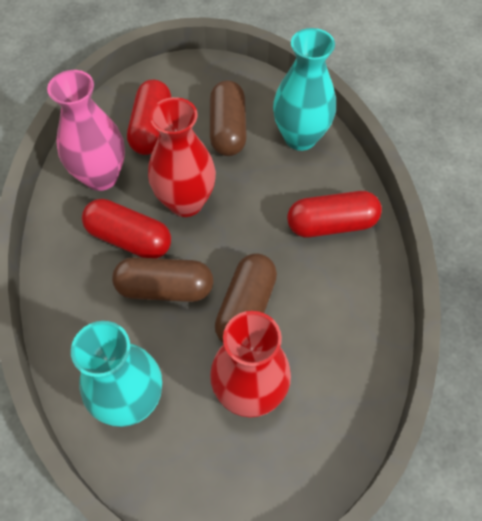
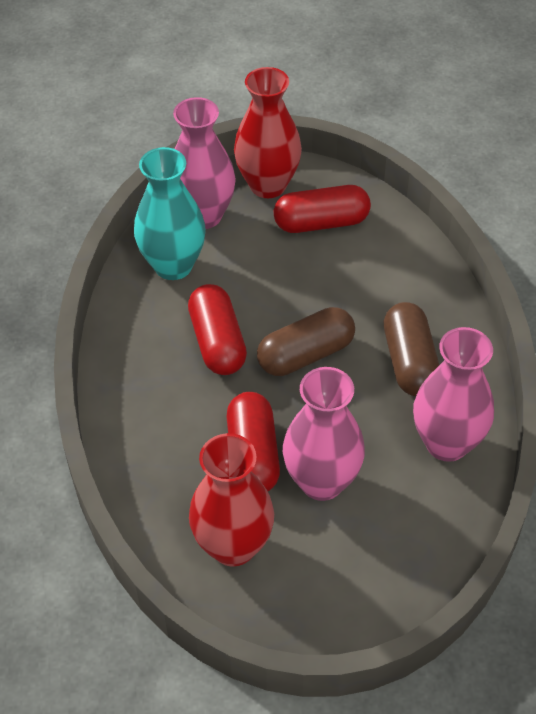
brown capsule: 3 -> 2
pink vase: 1 -> 3
turquoise vase: 2 -> 1

